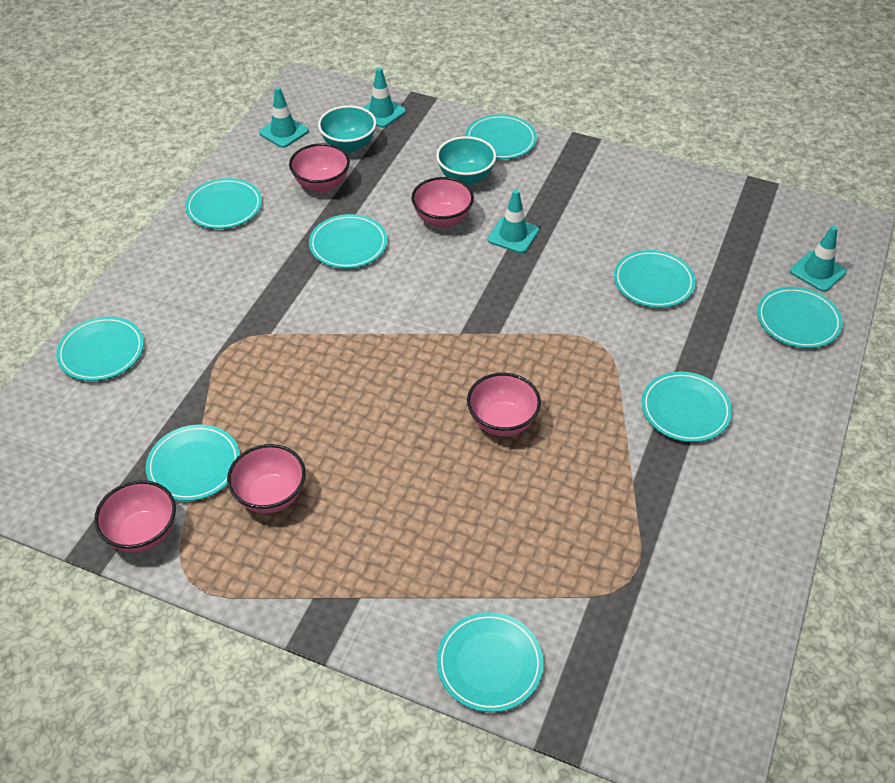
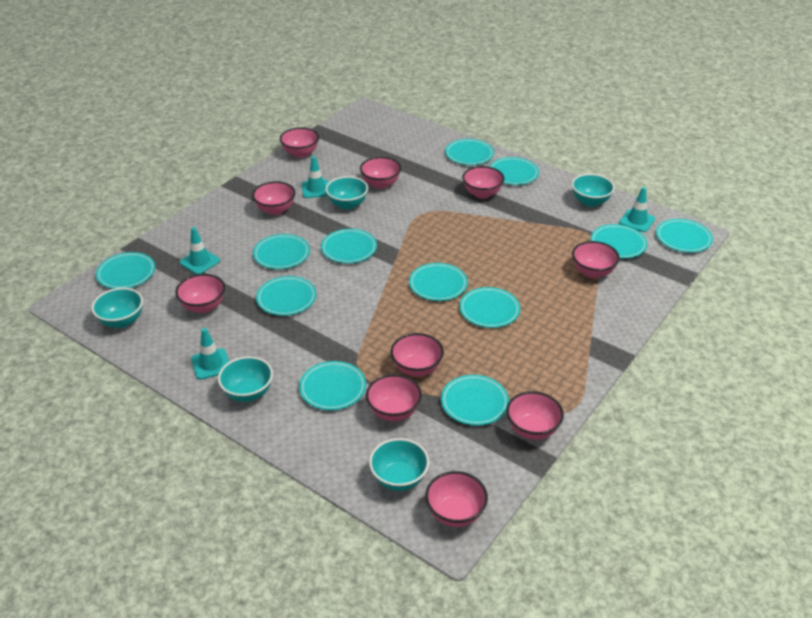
pink bowl: 5 -> 10
turquoise bowl: 2 -> 5
turquoise plate: 9 -> 12

